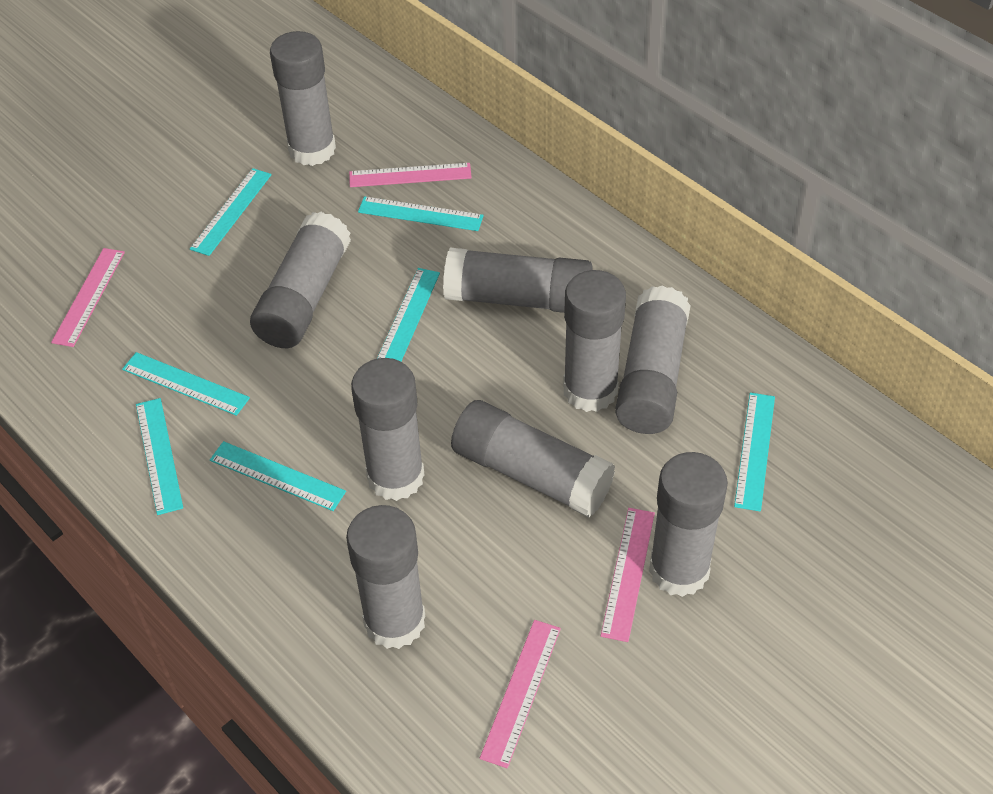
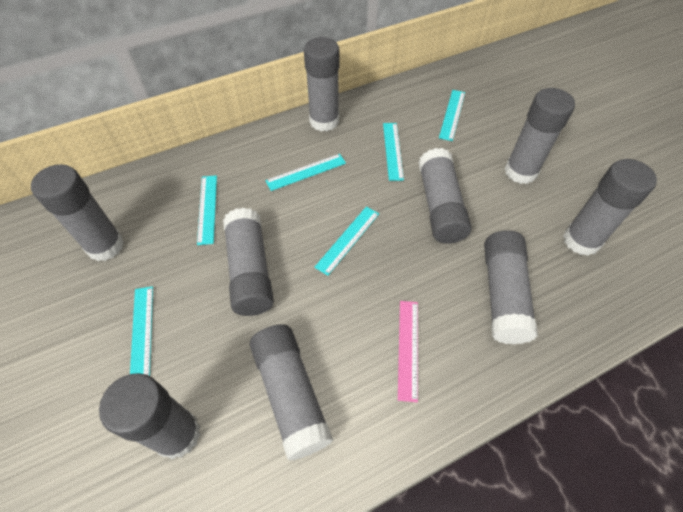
pink ruler: 4 -> 1
turquoise ruler: 7 -> 6

